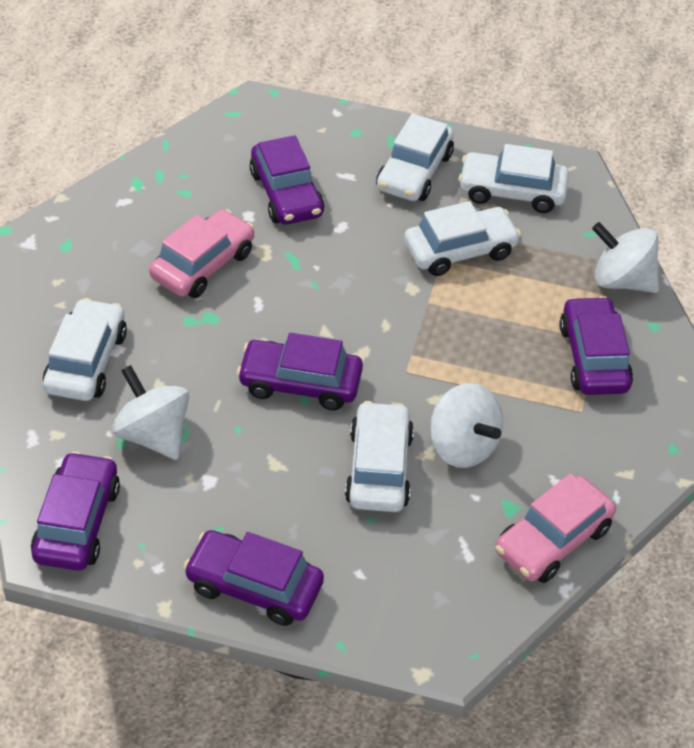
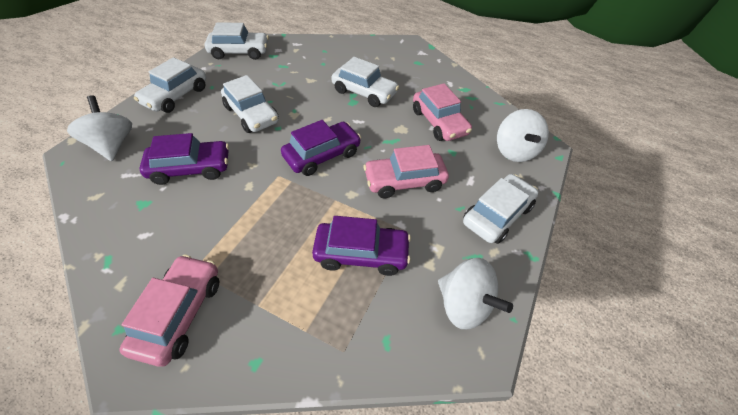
pink car: 2 -> 3
purple car: 5 -> 3

